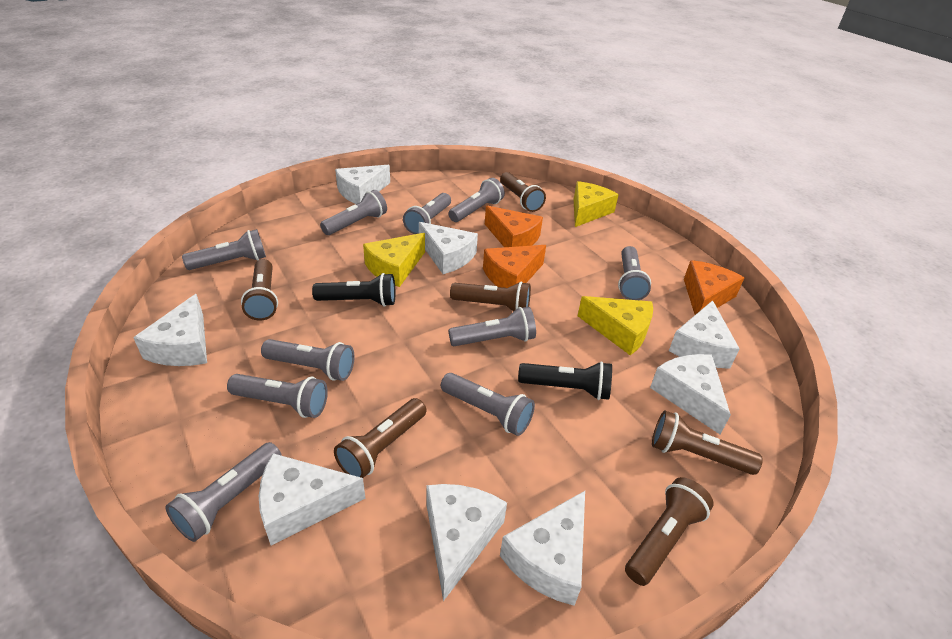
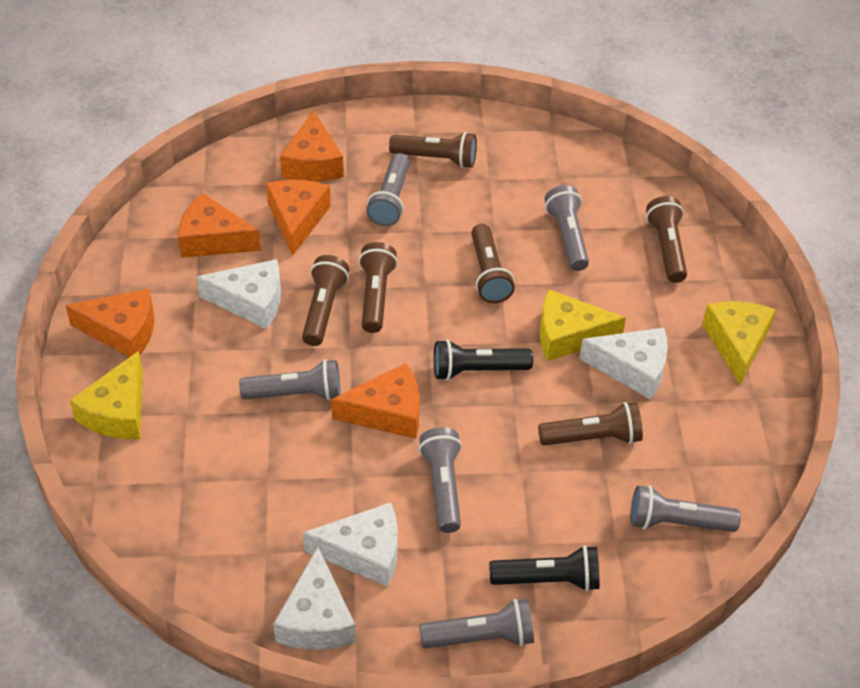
grey flashlight: 10 -> 6
orange cheese: 3 -> 5
white cheese: 8 -> 4

